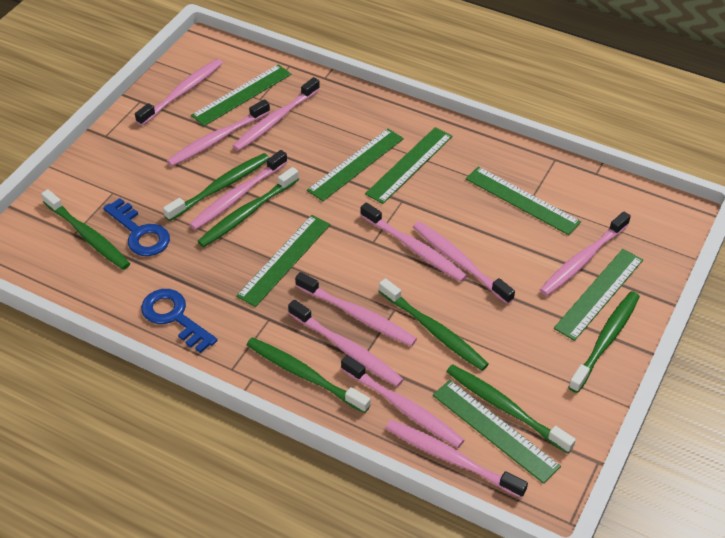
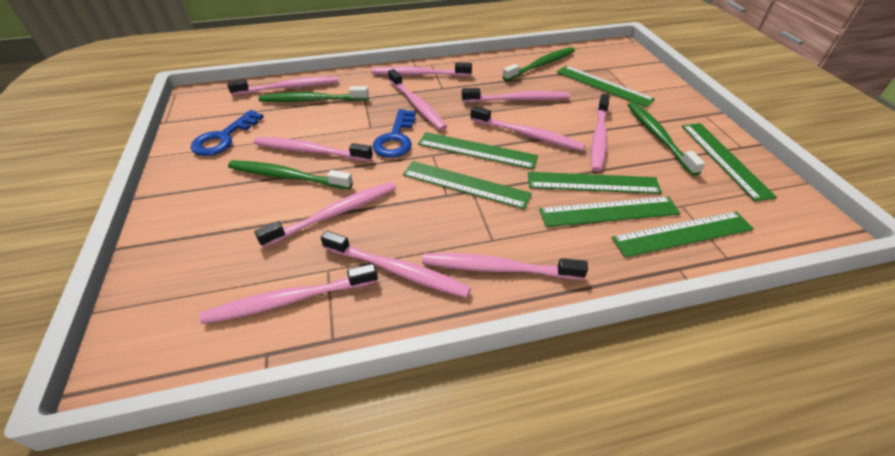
green toothbrush: 7 -> 4

